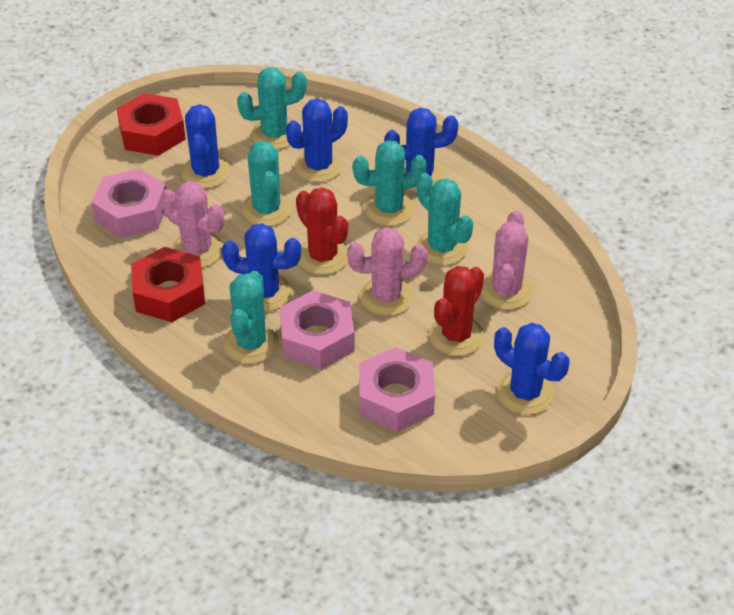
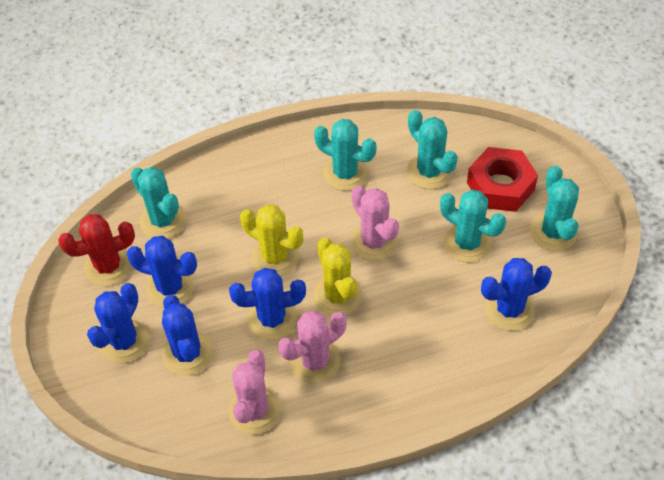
pink nut: 3 -> 0
red cactus: 2 -> 1
red nut: 2 -> 1
yellow cactus: 0 -> 2

